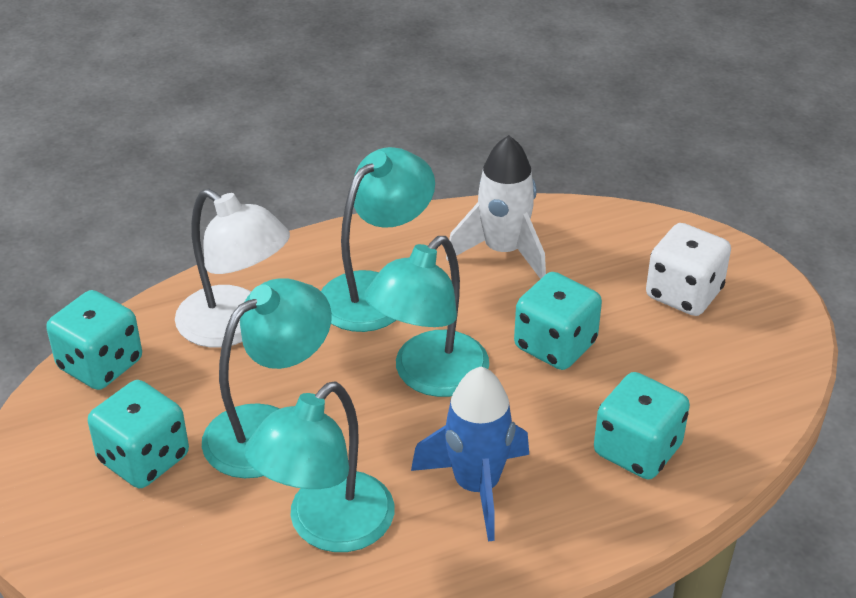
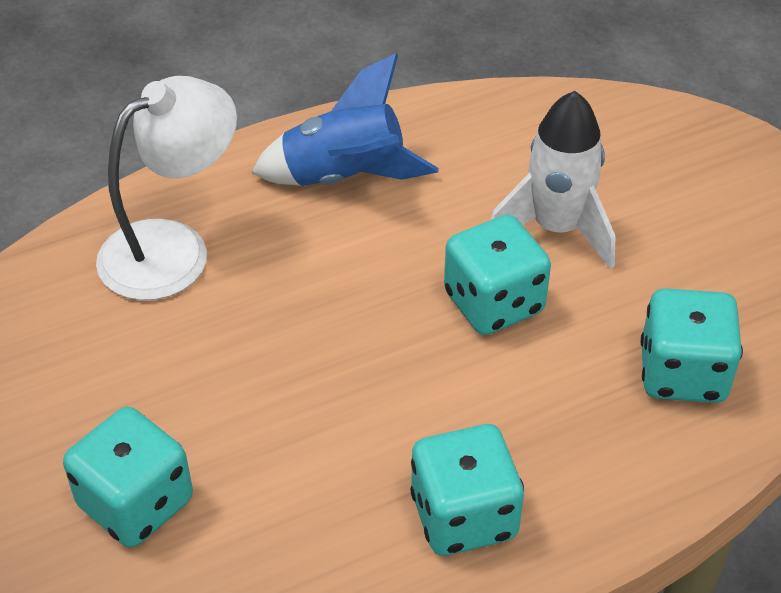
turquoise lamp: 4 -> 0
white dice: 1 -> 0

